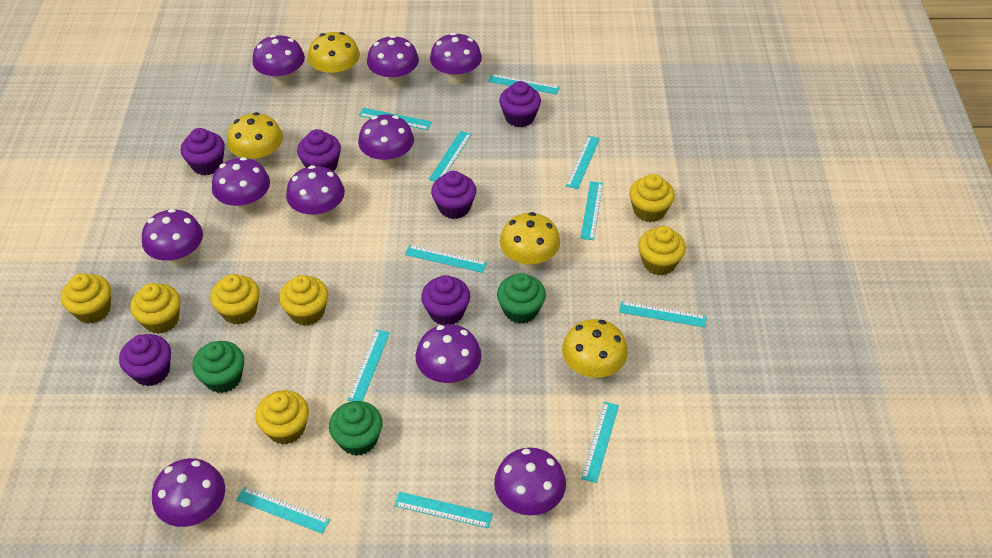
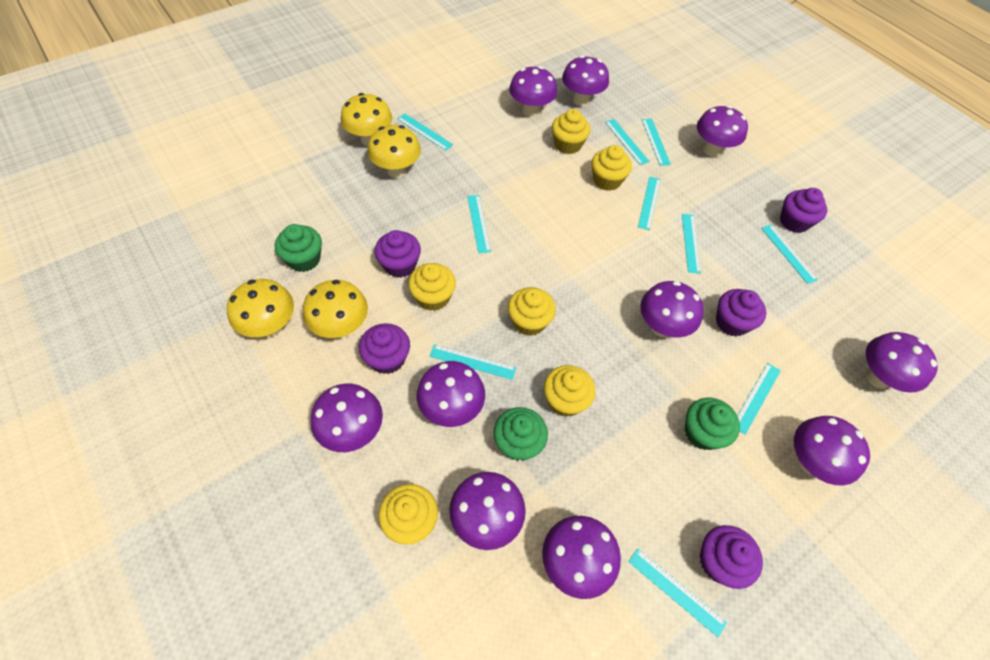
purple cupcake: 6 -> 5
turquoise ruler: 11 -> 10
yellow cupcake: 7 -> 6

